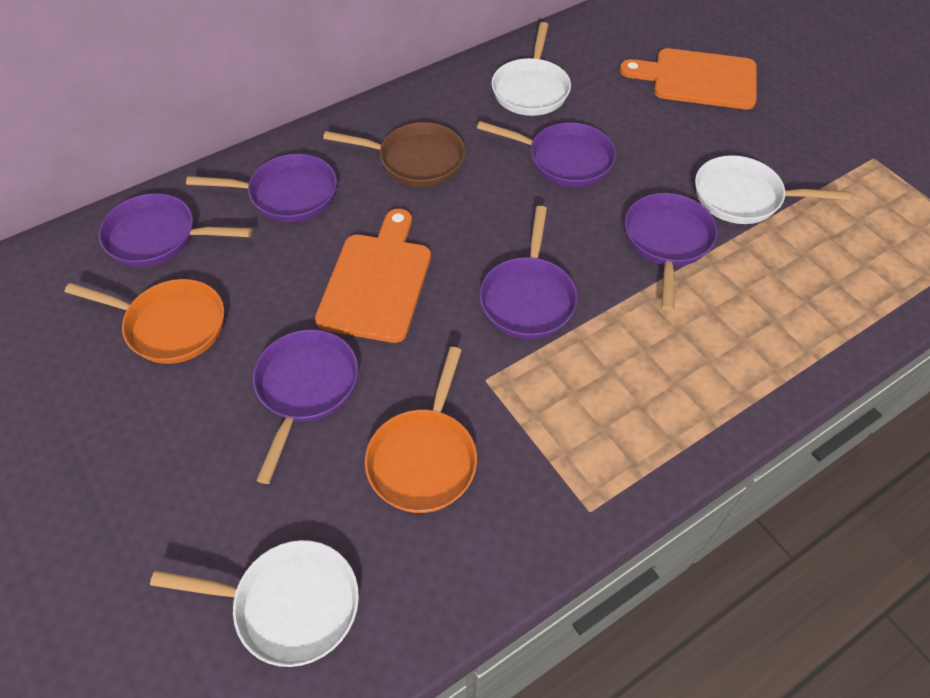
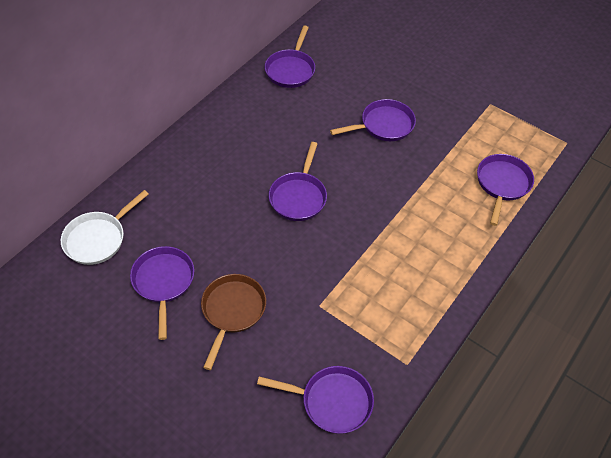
orange cutting board: 2 -> 0
orange pan: 2 -> 0
white pan: 3 -> 1

